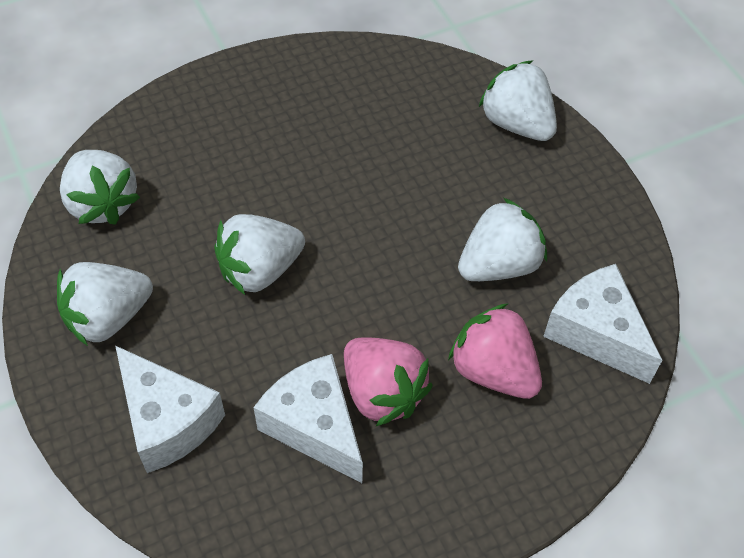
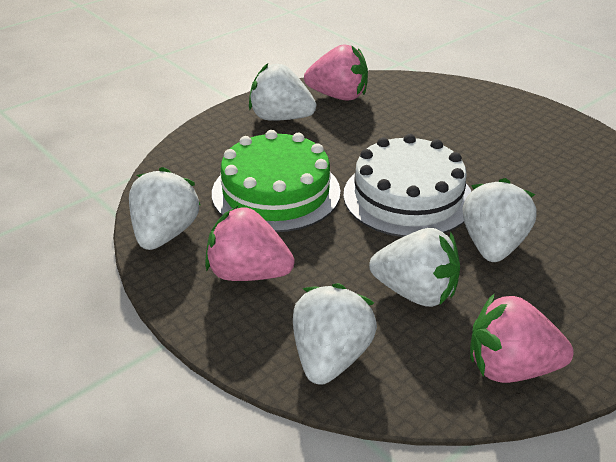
green cake: 0 -> 1
pink strawberry: 2 -> 3
white cake: 0 -> 1
white cheese: 3 -> 0

